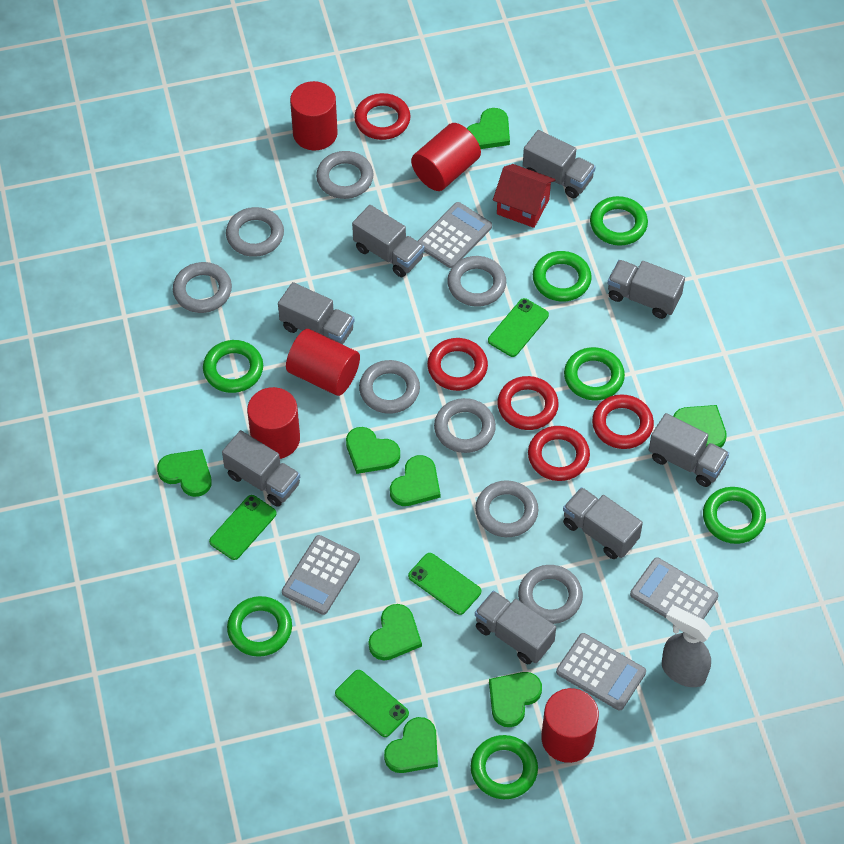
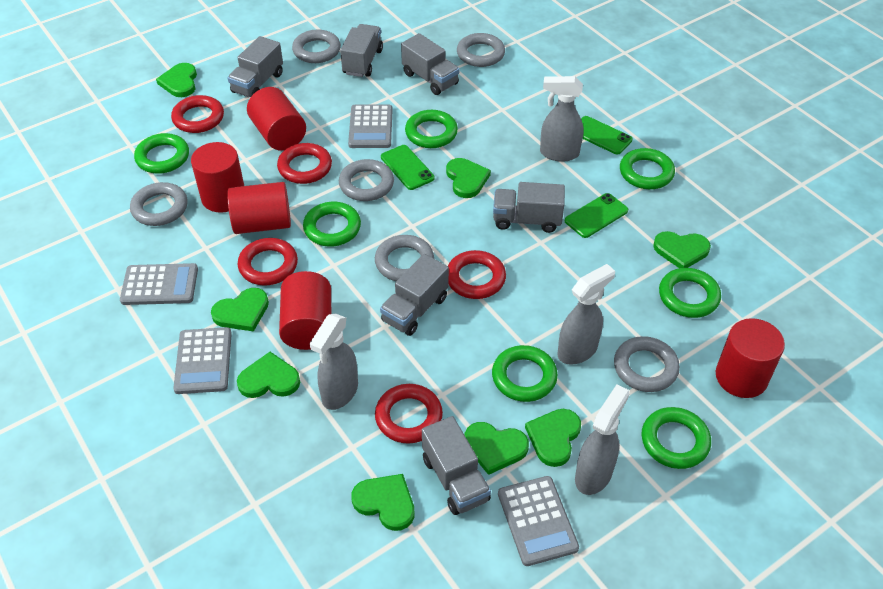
green phone: 4 -> 3
grey ring: 8 -> 6
grey spray bottle: 1 -> 4
grey truck: 8 -> 6
red house: 1 -> 0

